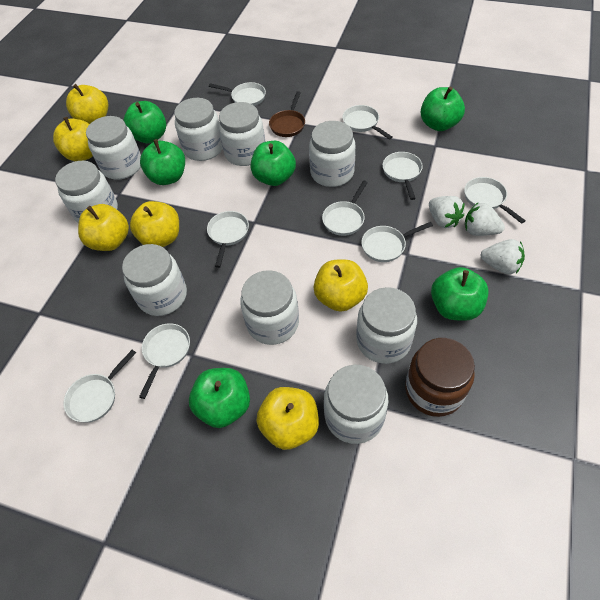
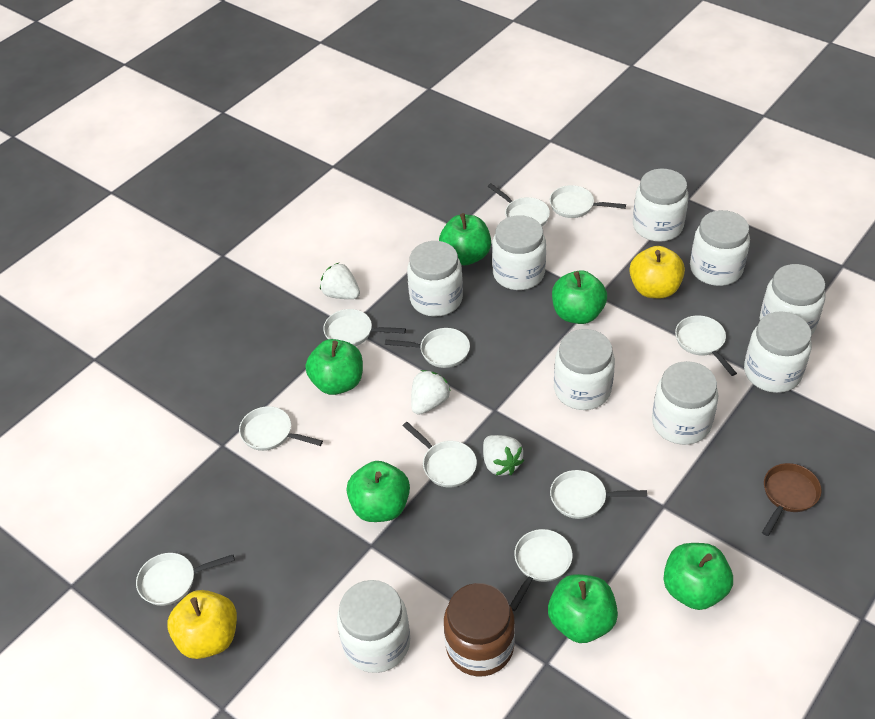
white pan: 9 -> 10
yellow apple: 6 -> 2

